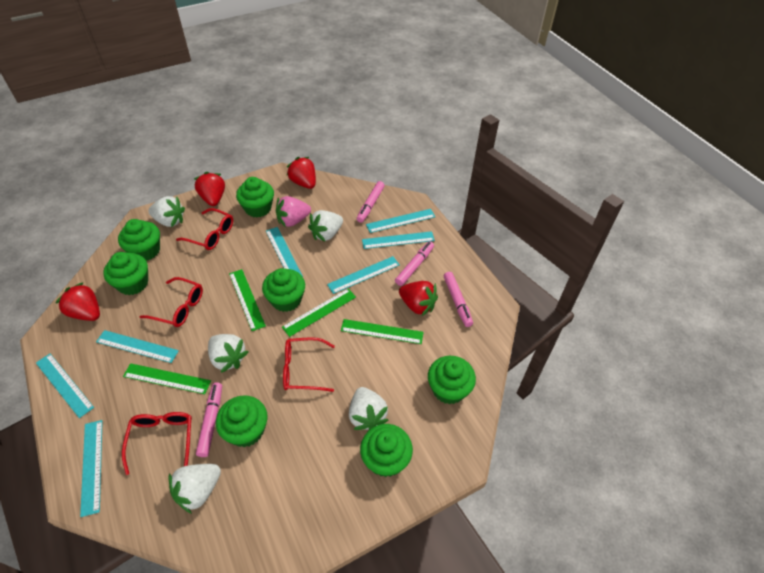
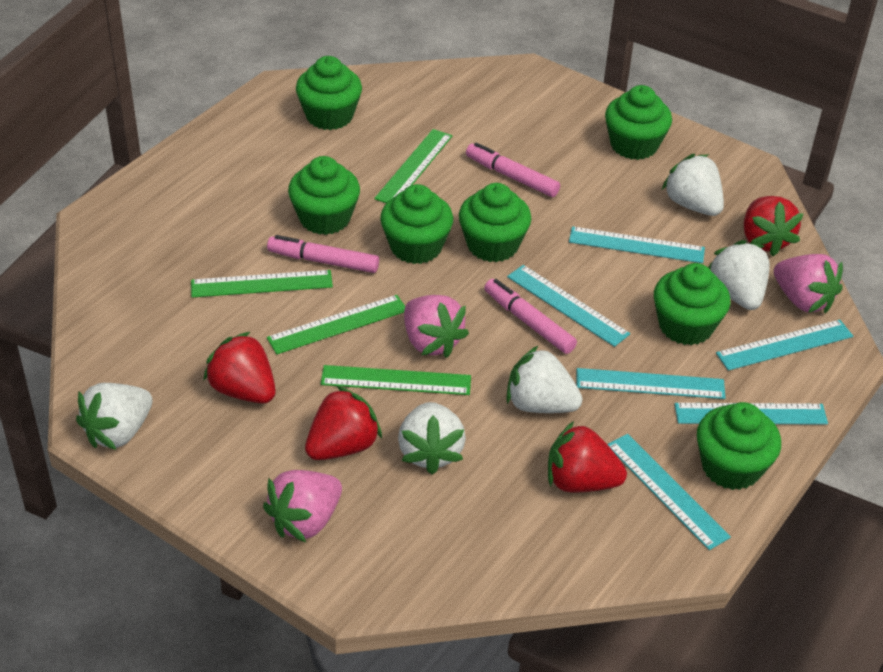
pink marker: 4 -> 3
pink strawberry: 1 -> 3
red glasses: 4 -> 0
turquoise ruler: 7 -> 6

